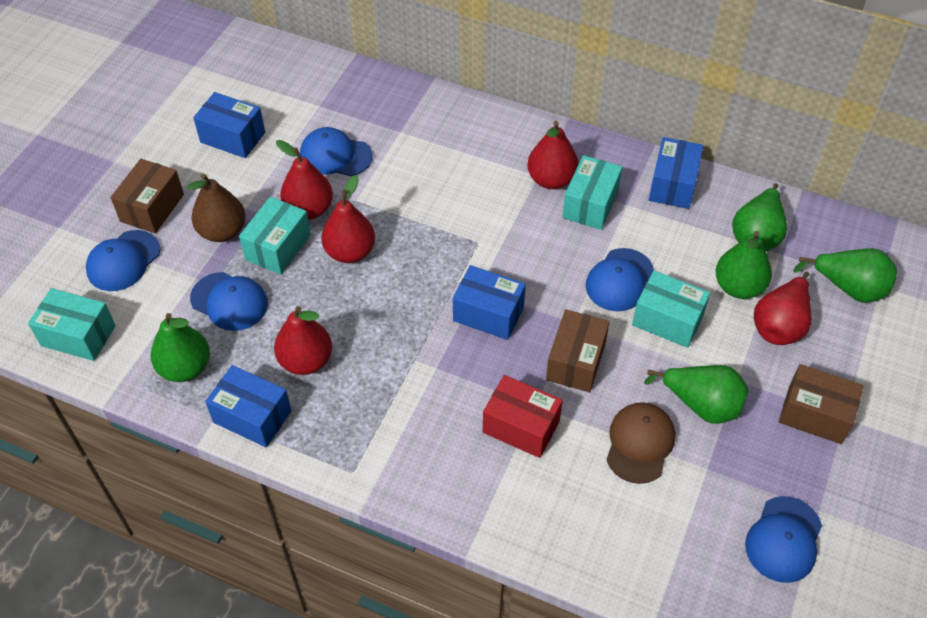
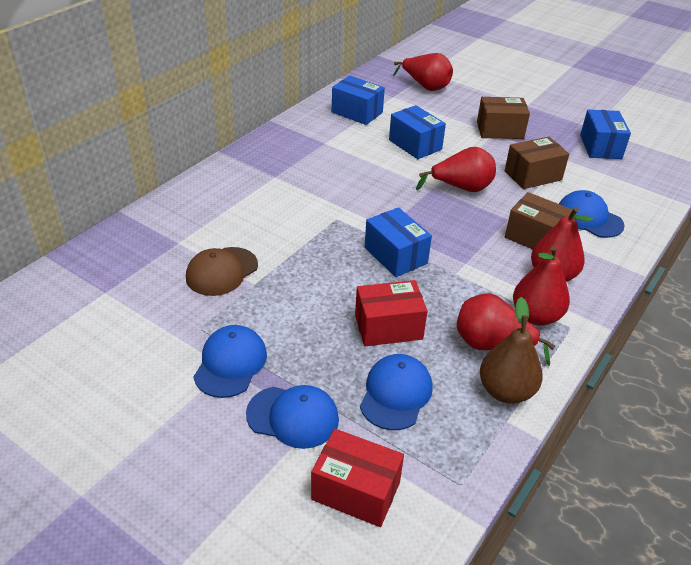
blue cap: 5 -> 4
green pear: 5 -> 0
red box: 1 -> 2
turquoise box: 4 -> 0

